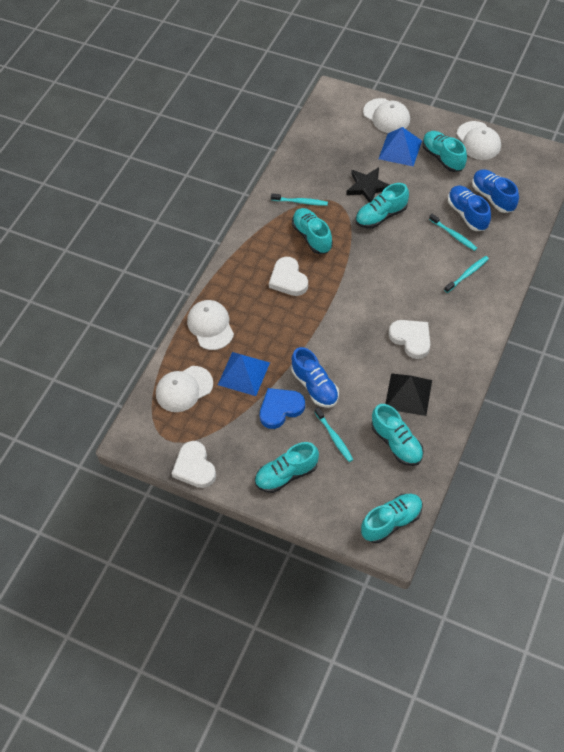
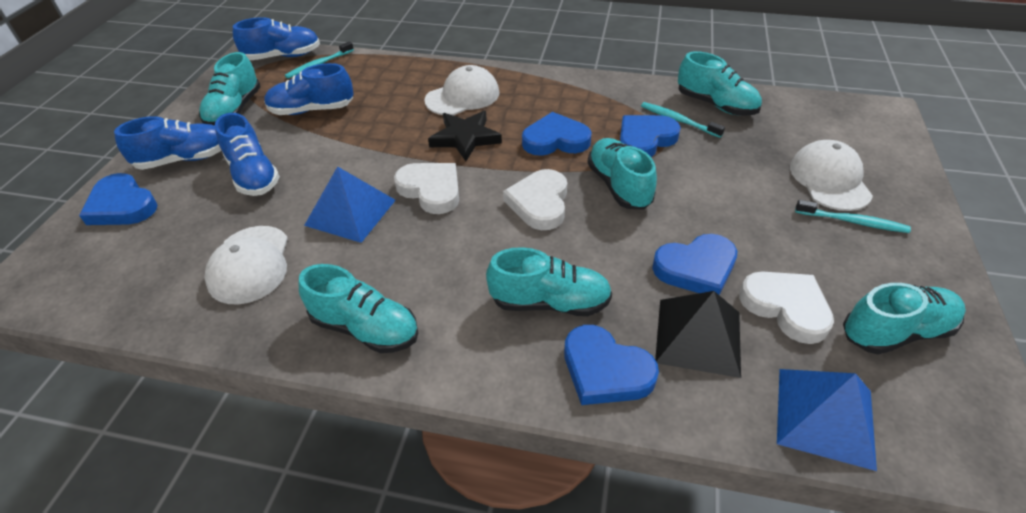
blue heart: 1 -> 5
blue shoe: 3 -> 4
turquoise toothbrush: 4 -> 3
white cap: 4 -> 3

